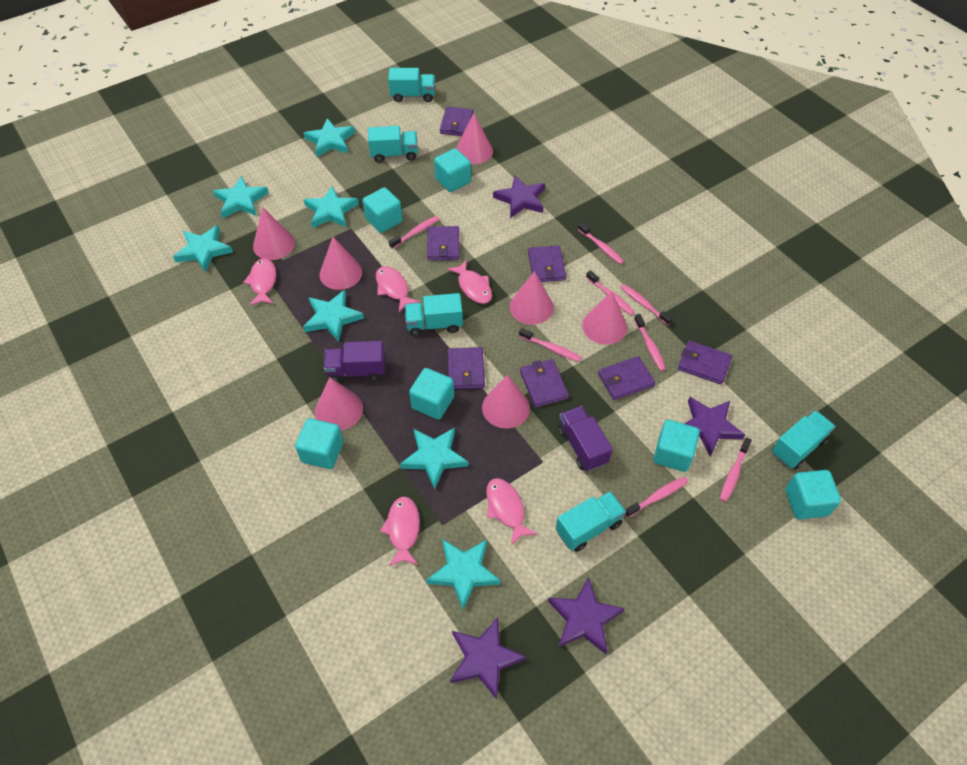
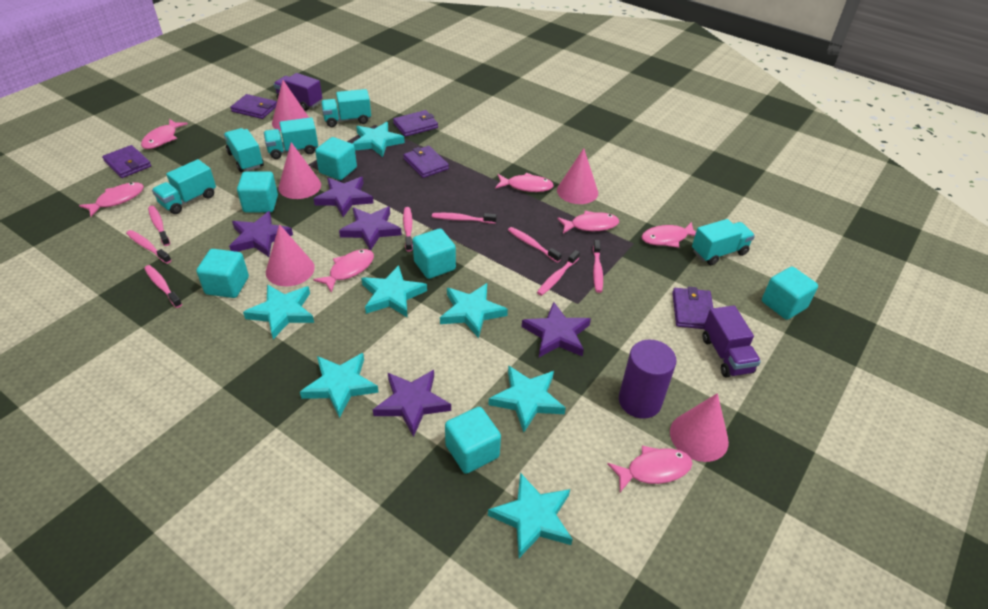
pink cone: 7 -> 5
pink fish: 5 -> 7
purple cylinder: 0 -> 1
purple star: 4 -> 5
purple wallet: 7 -> 5

